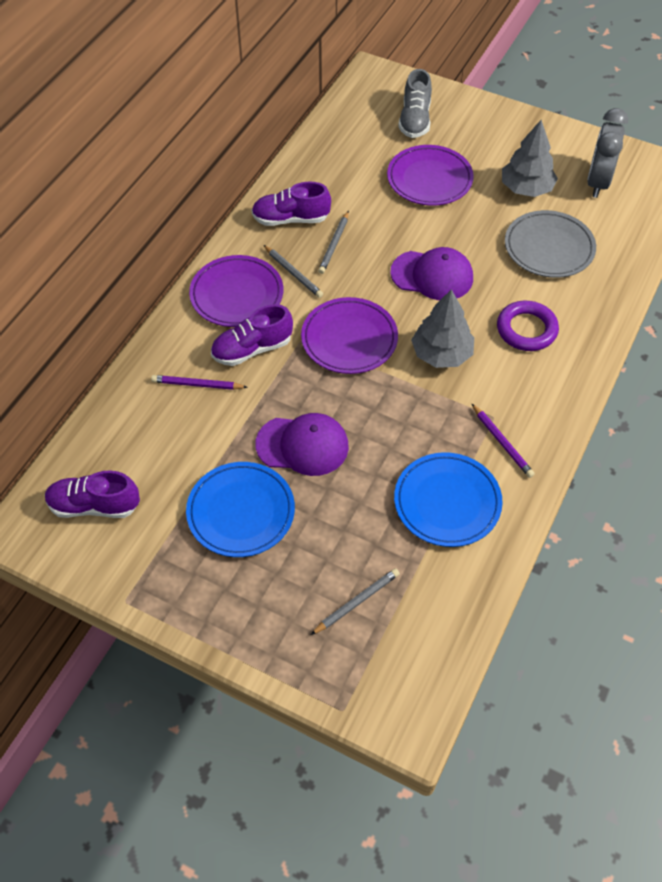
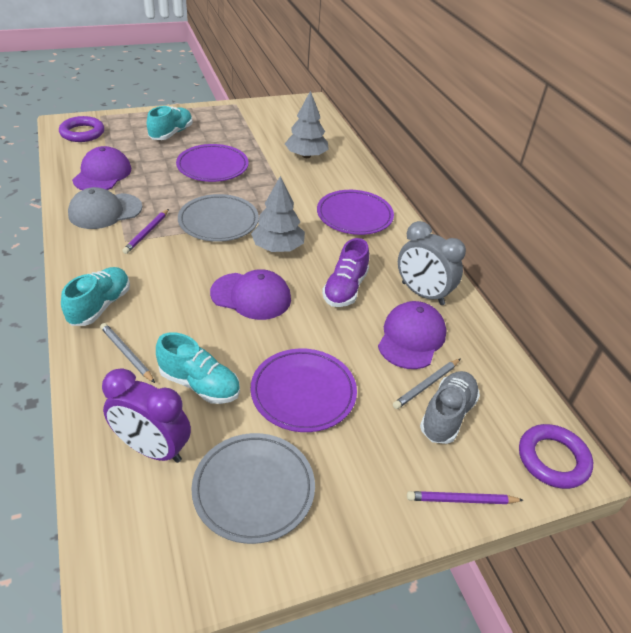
blue plate: 2 -> 0
grey cap: 0 -> 1
grey pencil: 3 -> 2
grey plate: 1 -> 2
purple cap: 2 -> 3
purple clock: 0 -> 1
purple ring: 1 -> 2
purple shoe: 3 -> 1
turquoise shoe: 0 -> 3

